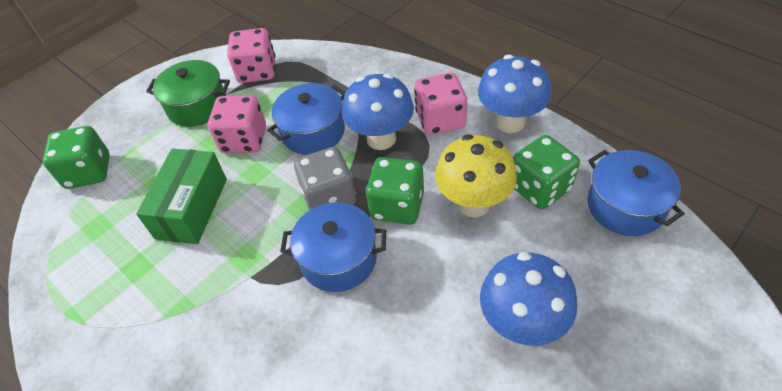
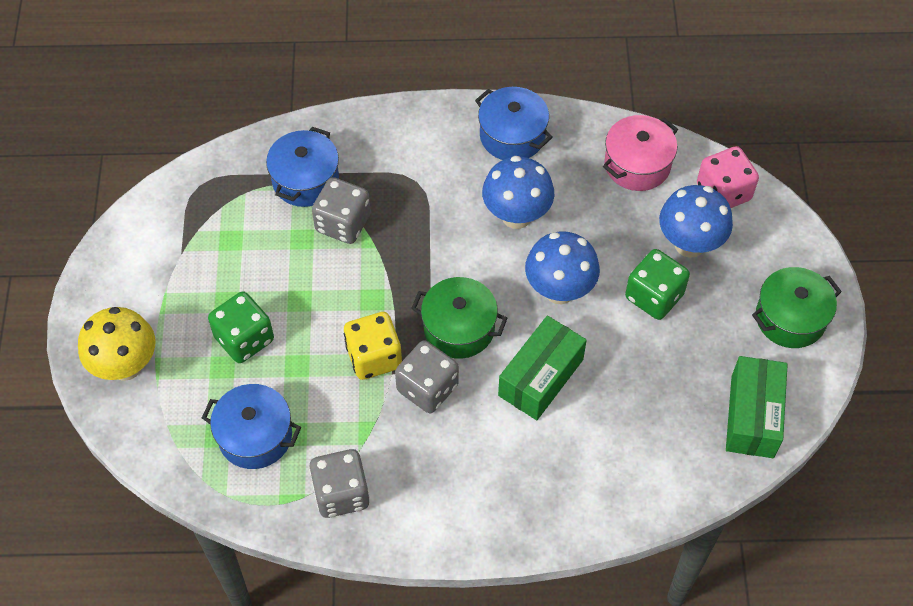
green box: 1 -> 2
green dice: 3 -> 2
green pot: 1 -> 2
grey dice: 1 -> 3
pink dice: 3 -> 1
pink pot: 0 -> 1
yellow dice: 0 -> 1

